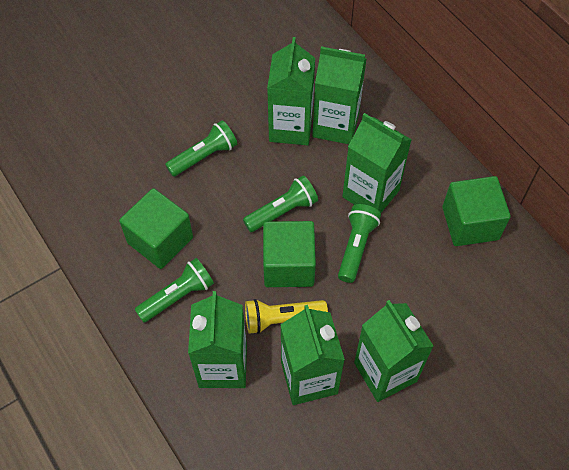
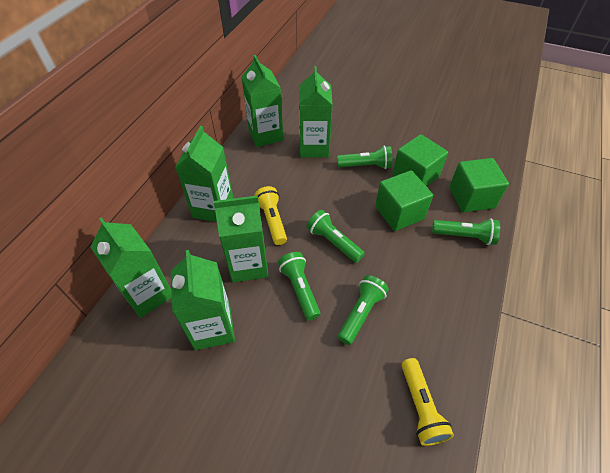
green flashlight: 4 -> 5
yellow flashlight: 1 -> 2

